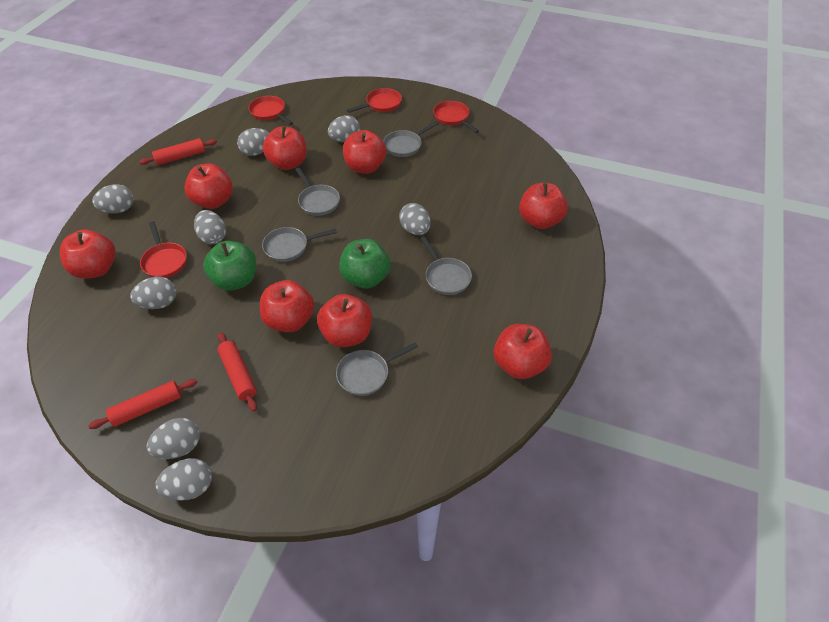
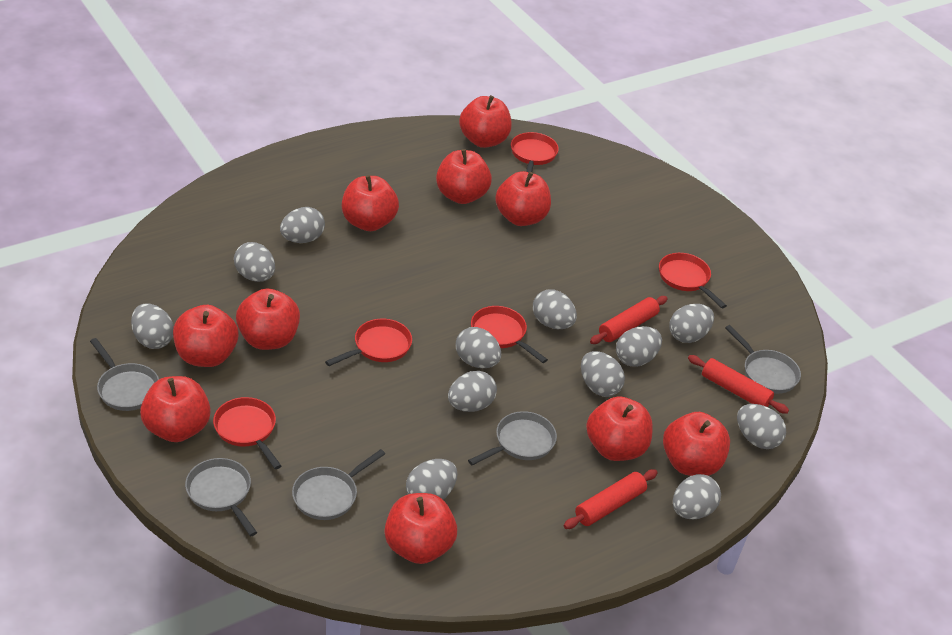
green apple: 2 -> 0
grey egg: 8 -> 12
red apple: 8 -> 10
red pan: 4 -> 5

